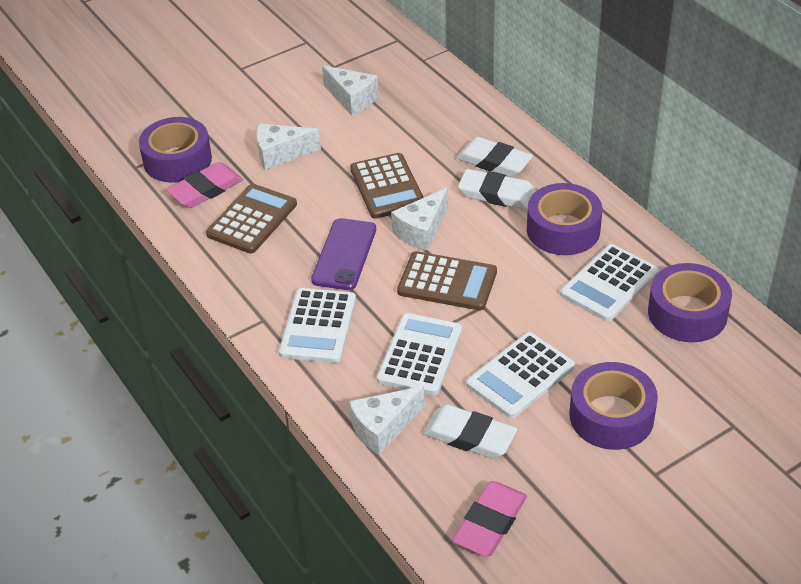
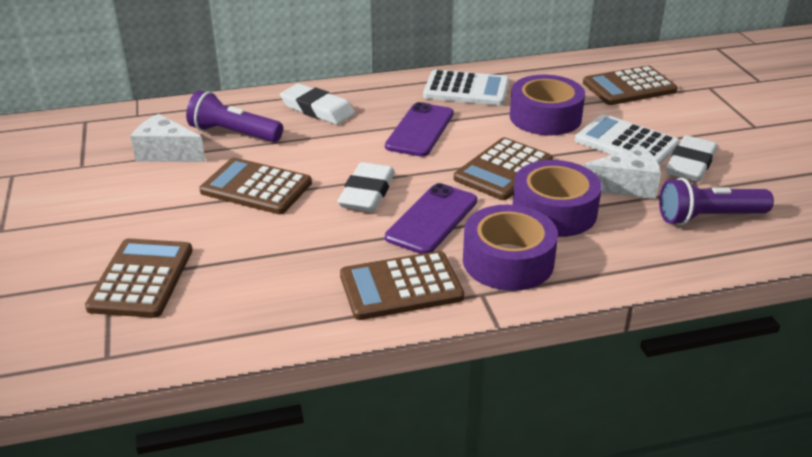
brown calculator: 3 -> 5
pink eraser: 2 -> 0
purple flashlight: 0 -> 2
purple phone: 1 -> 2
purple tape: 4 -> 3
white calculator: 4 -> 2
white cheese: 4 -> 2

